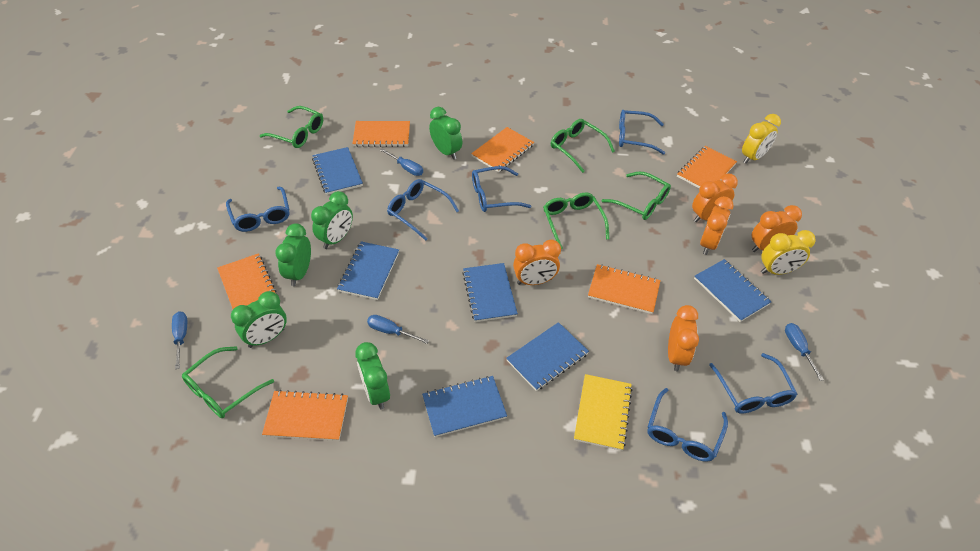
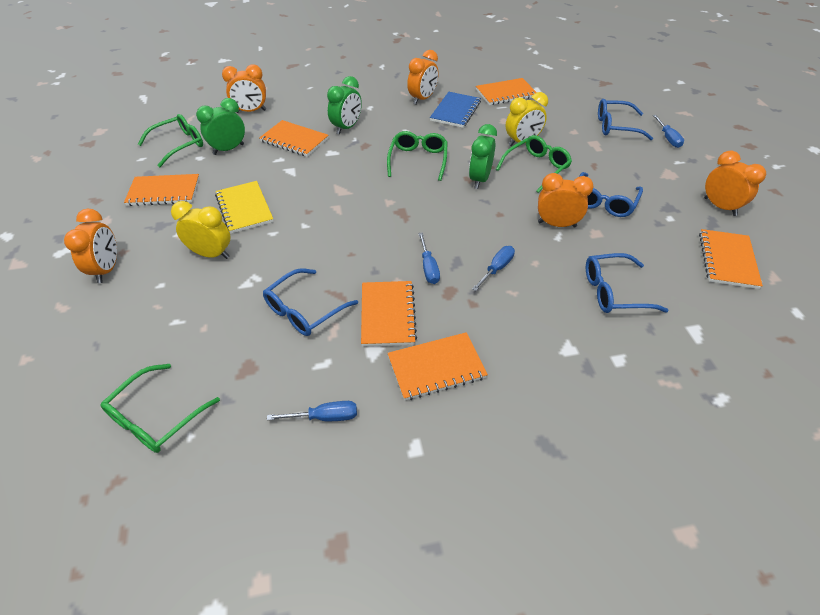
blue glasses: 6 -> 4
blue notebook: 6 -> 1
green clock: 5 -> 3
green glasses: 5 -> 4

